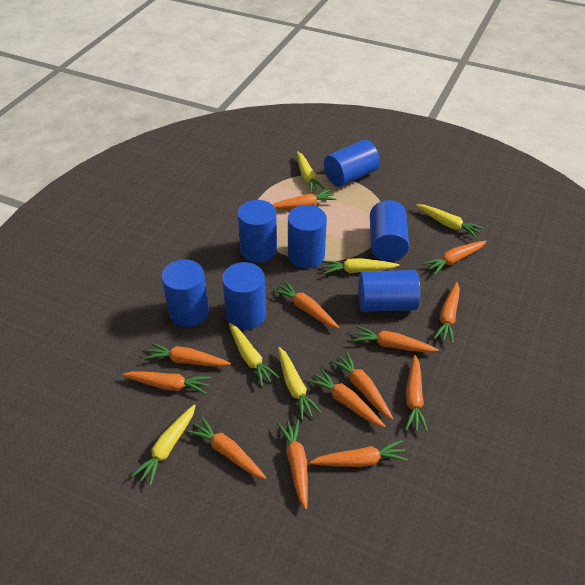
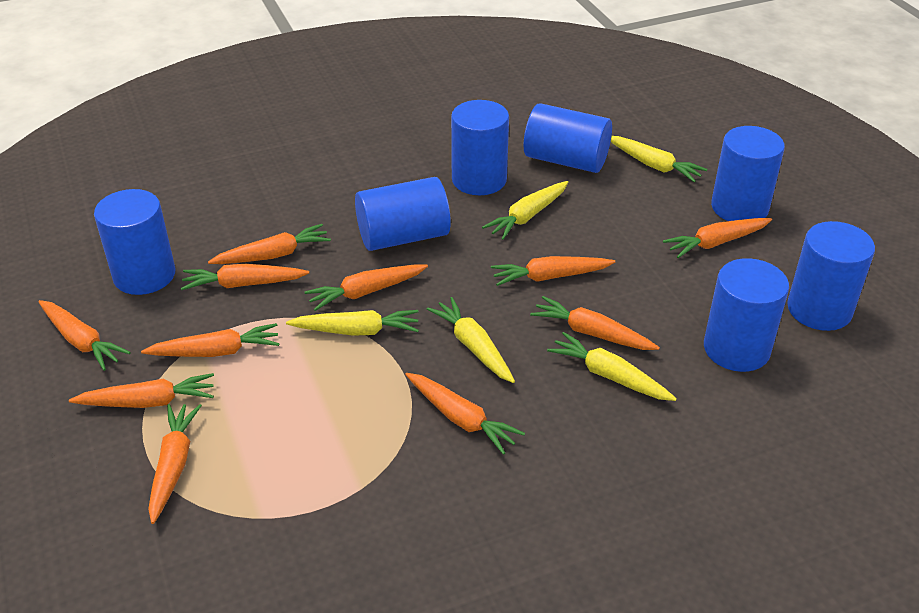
orange carrot: 13 -> 11
yellow carrot: 6 -> 5

